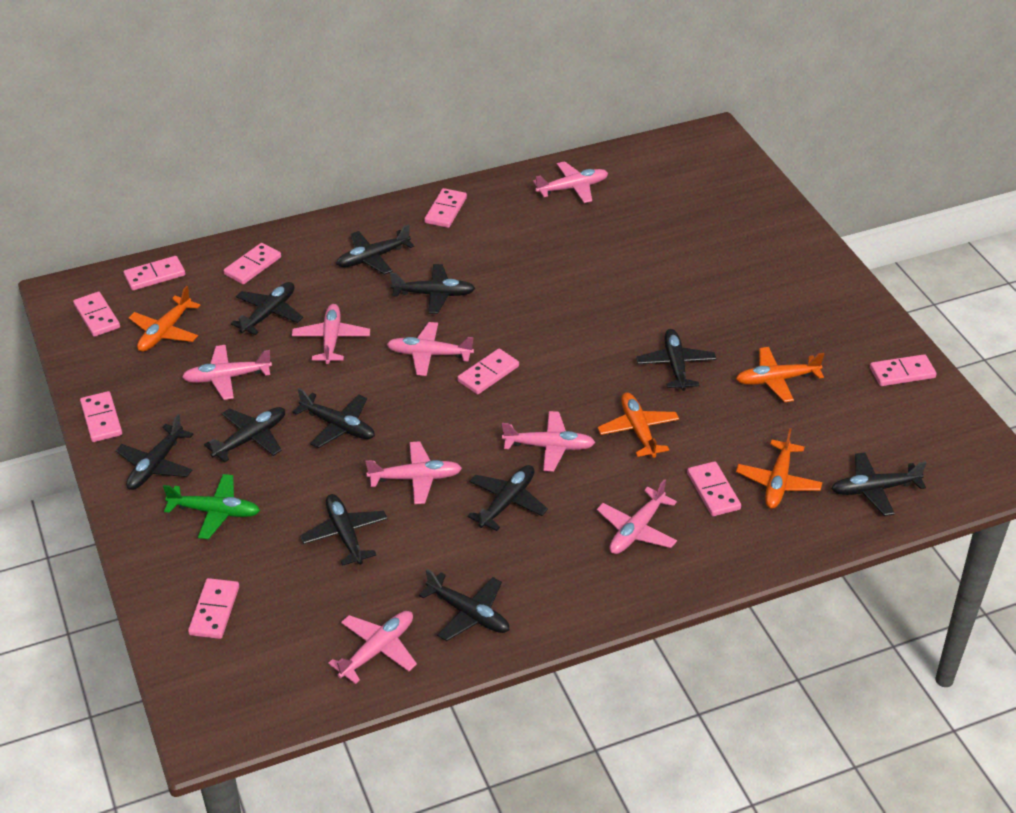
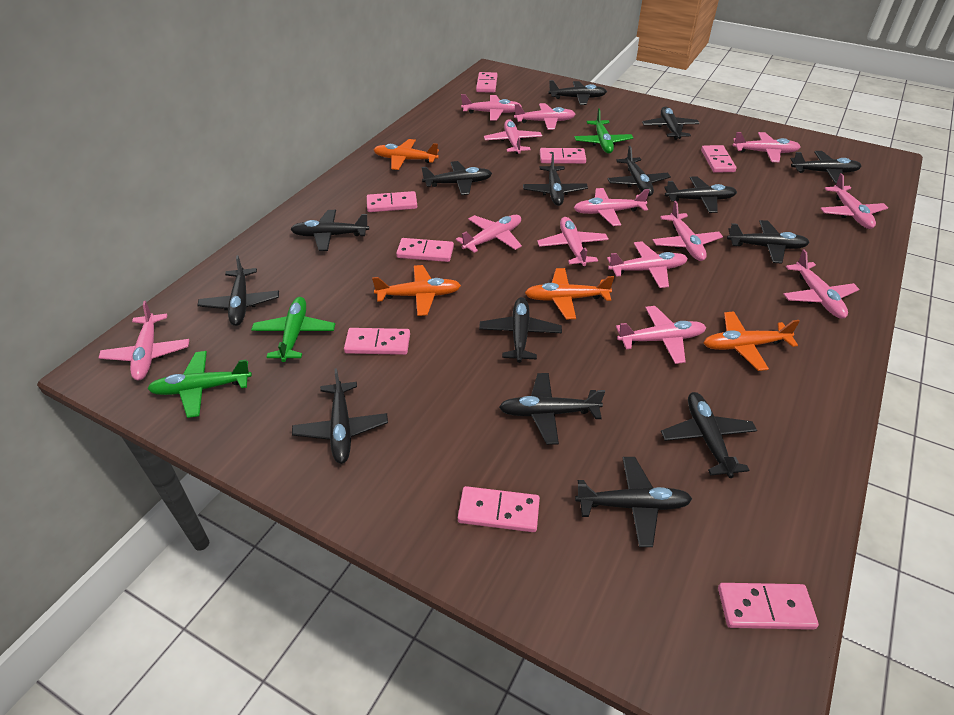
black plane: 11 -> 15
green plane: 1 -> 3
pink domino: 9 -> 8
pink plane: 8 -> 13

